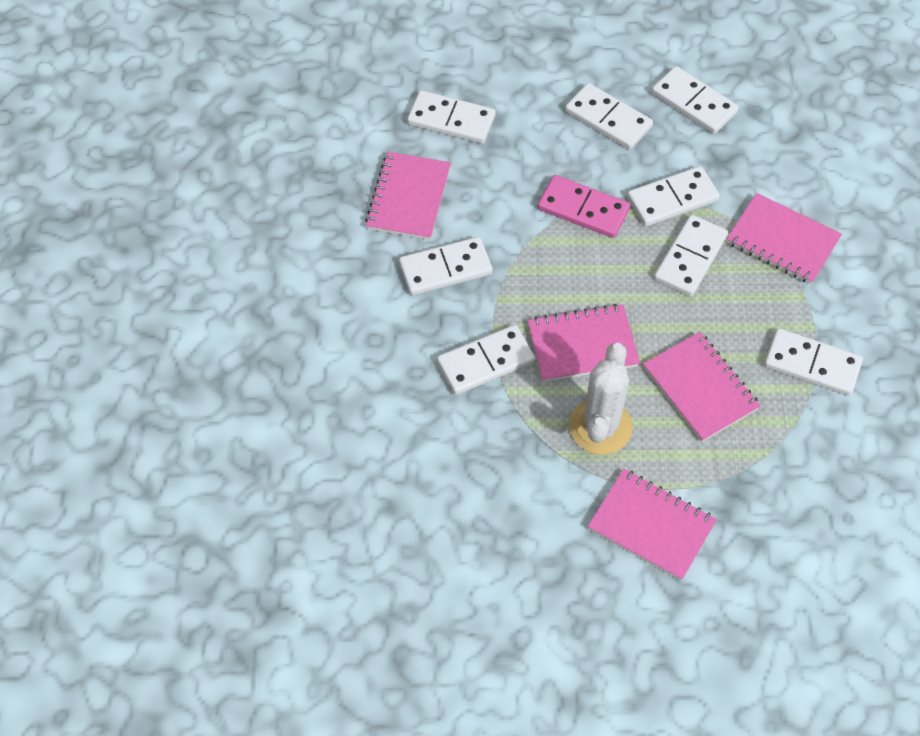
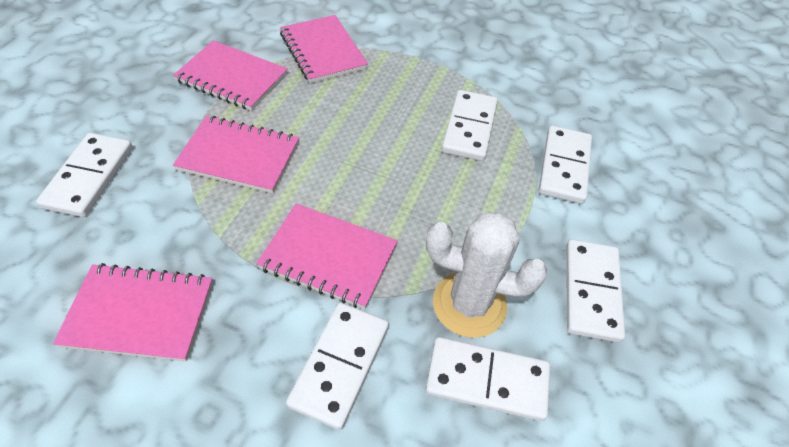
pink domino: 1 -> 0
white domino: 8 -> 6

